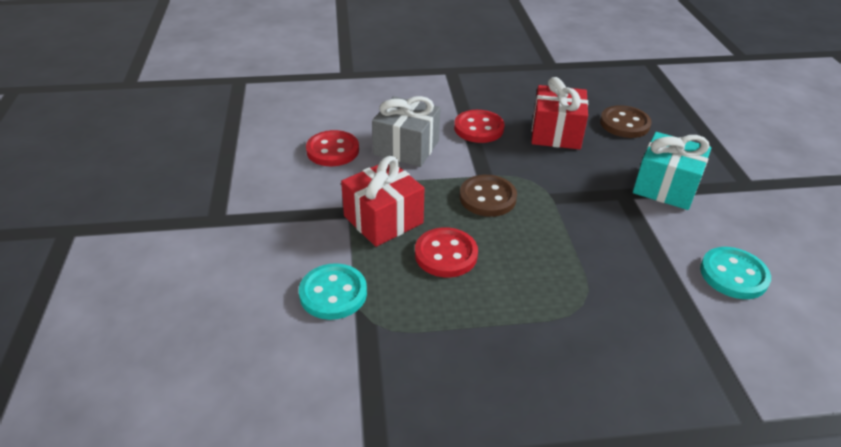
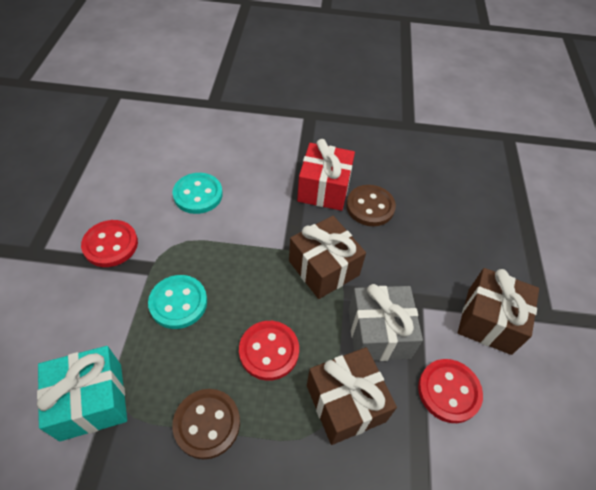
brown gift: 0 -> 3
red gift: 2 -> 1

